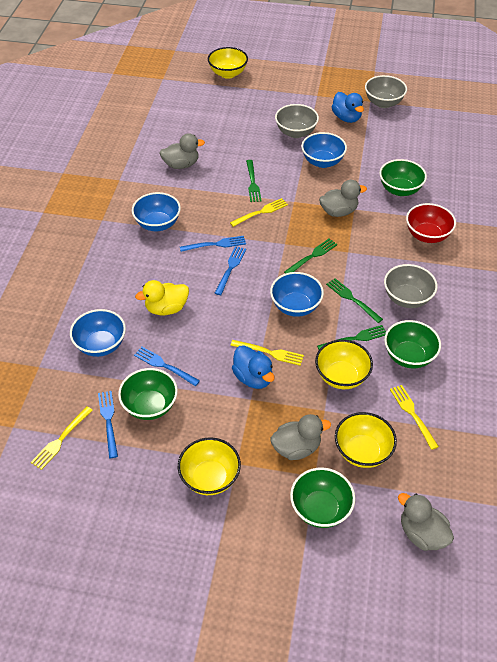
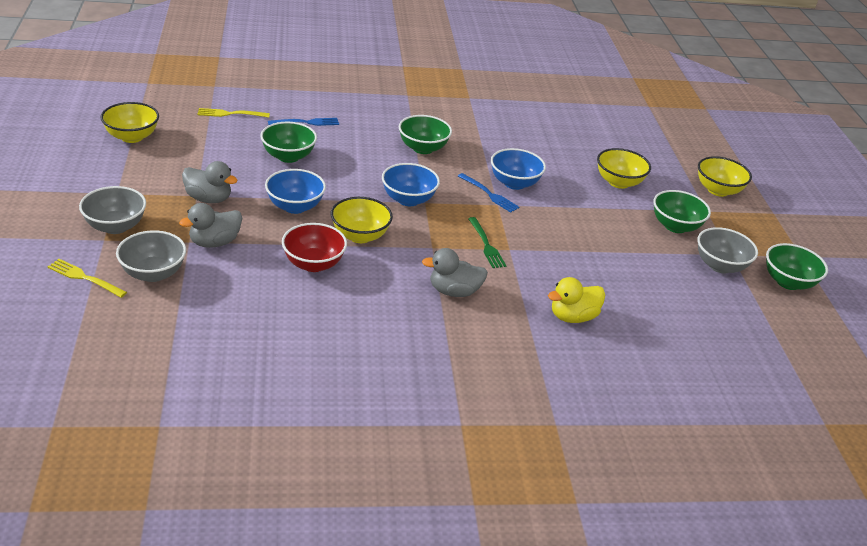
blue bowl: 4 -> 3
blue duck: 2 -> 0
blue fork: 4 -> 2
green fork: 4 -> 1
grey duck: 4 -> 3
yellow fork: 4 -> 2

